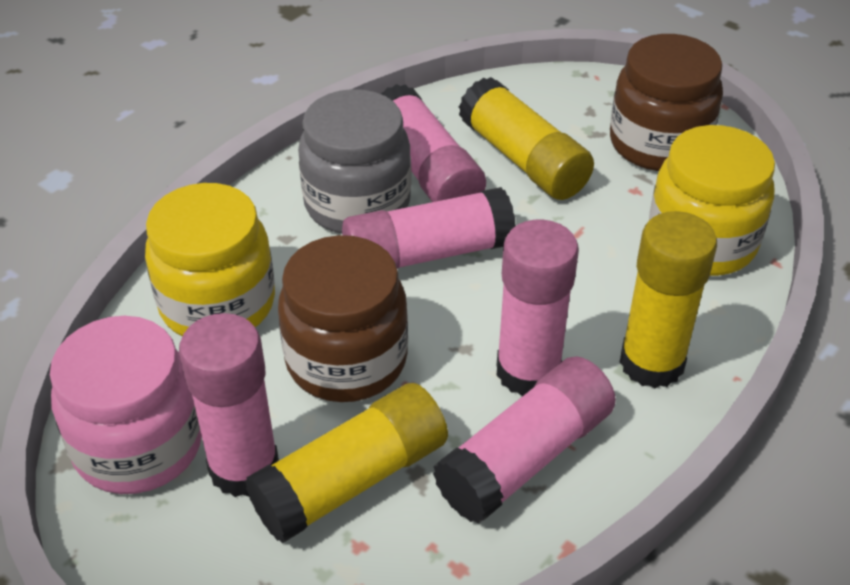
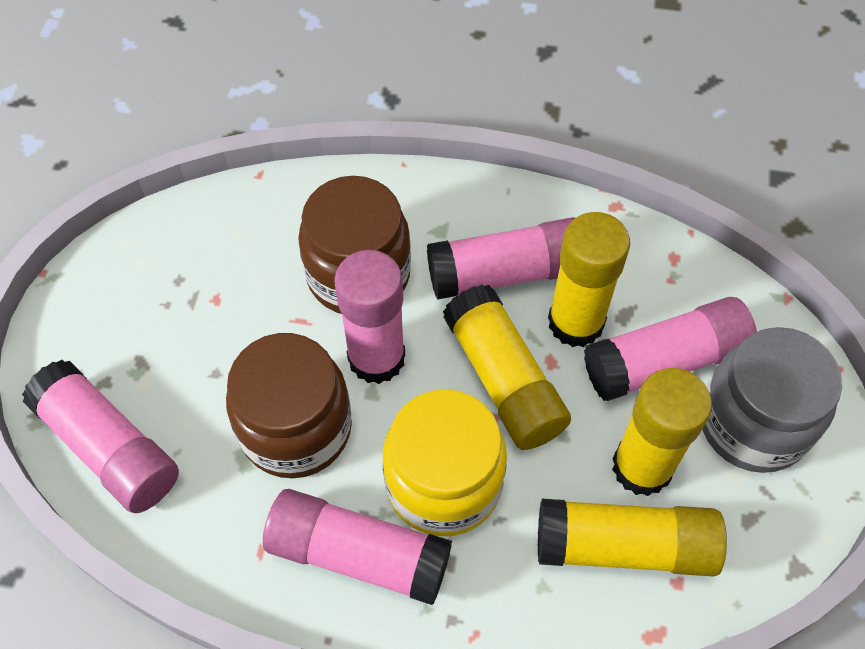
pink jar: 1 -> 0
yellow glue stick: 3 -> 4
yellow jar: 2 -> 1

